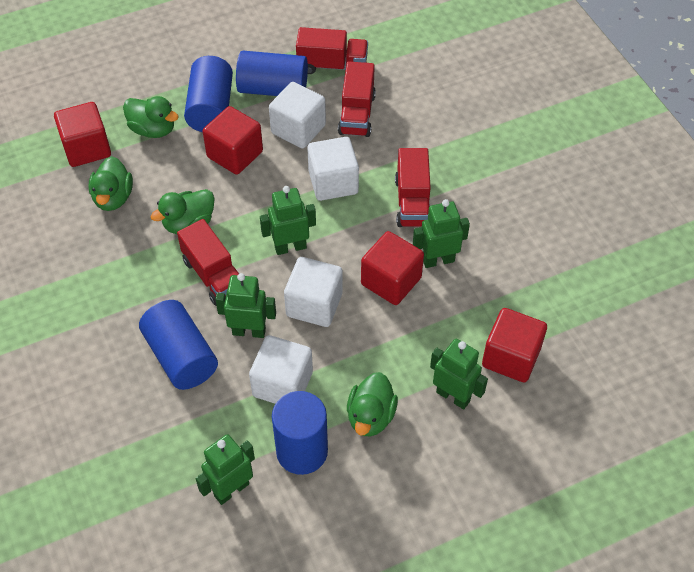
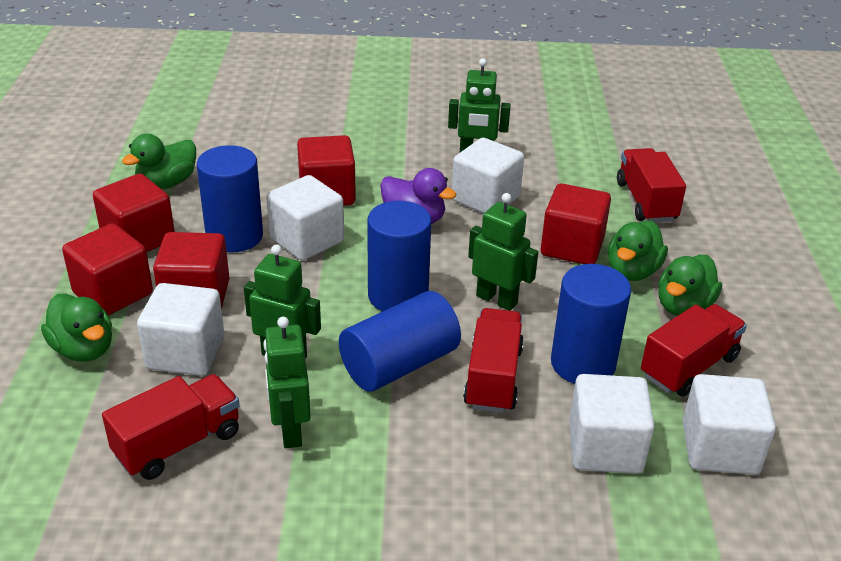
green robot: 5 -> 4
purple duck: 0 -> 1
red cube: 4 -> 5
white cube: 4 -> 5

